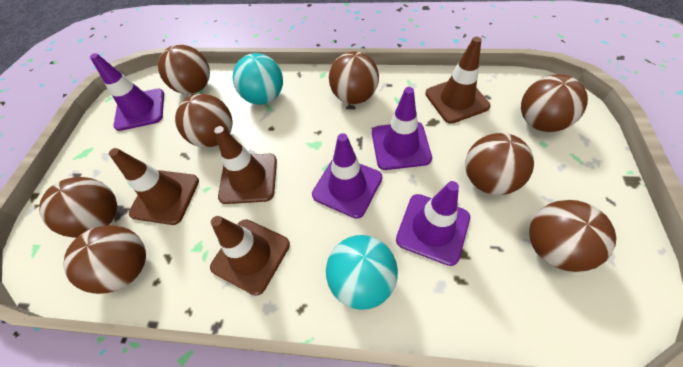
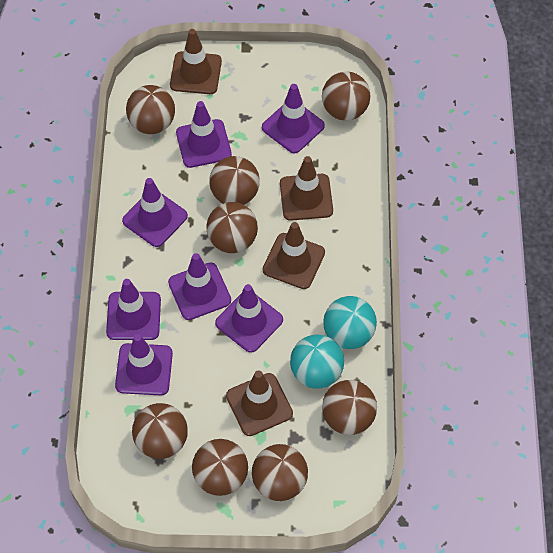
purple traffic cone: 4 -> 7

